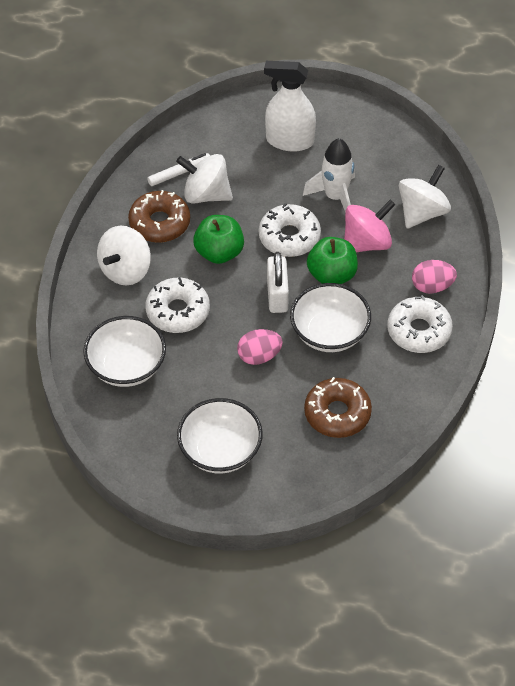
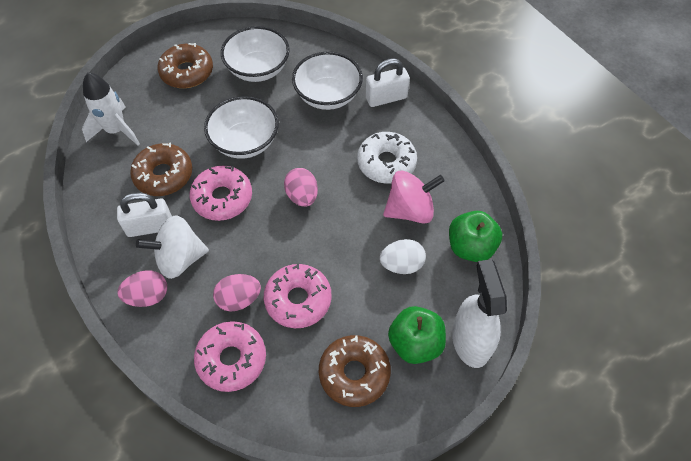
brown donut: 2 -> 3
pink donut: 0 -> 3
pink egg: 2 -> 3
white donut: 3 -> 1
white egg: 0 -> 1
white marker: 1 -> 0
white padlock: 1 -> 2
white spinning top: 3 -> 1

